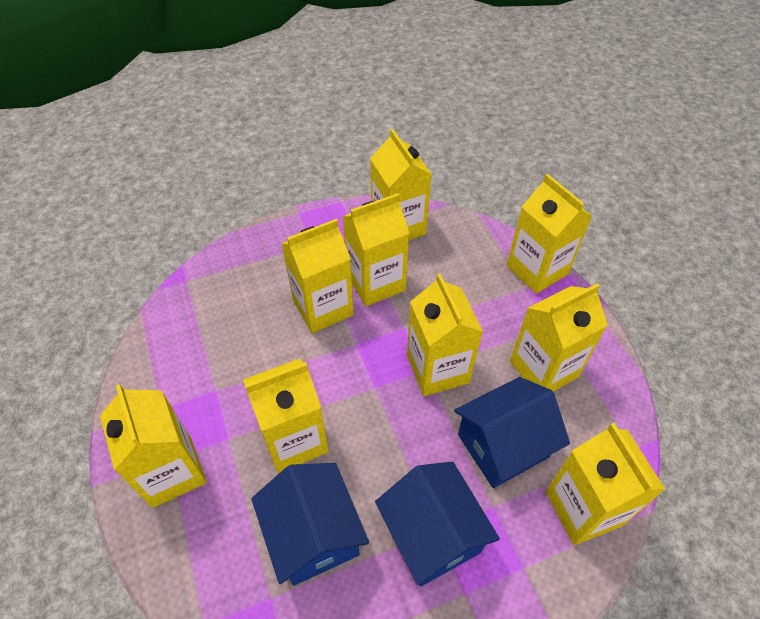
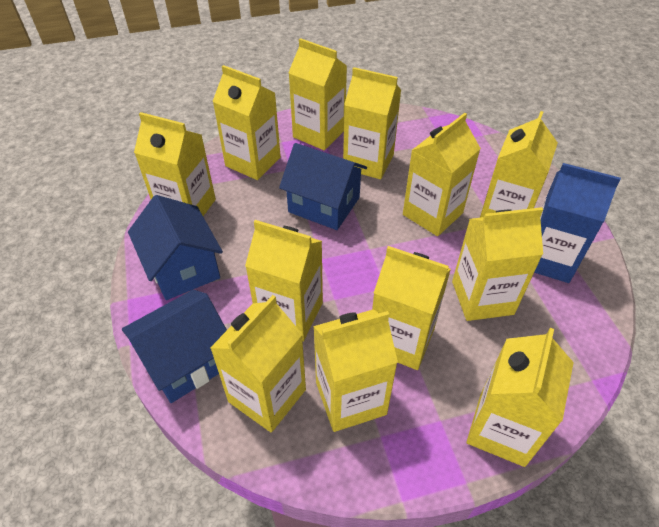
blue carton: 0 -> 1
yellow carton: 9 -> 12

